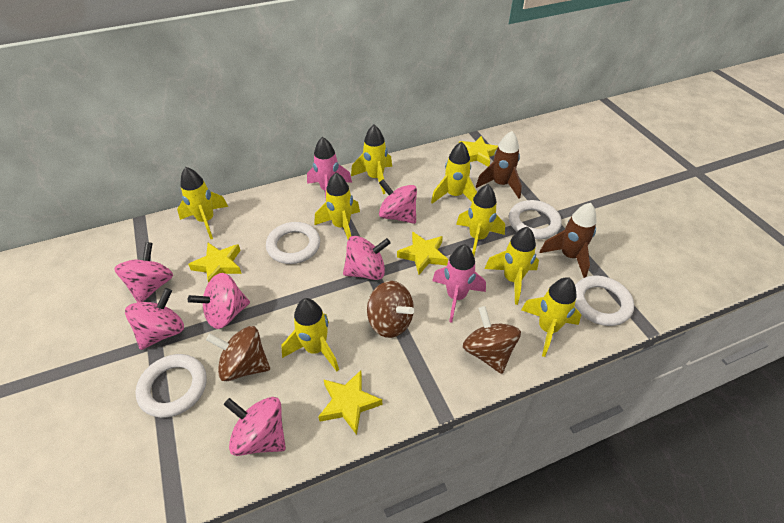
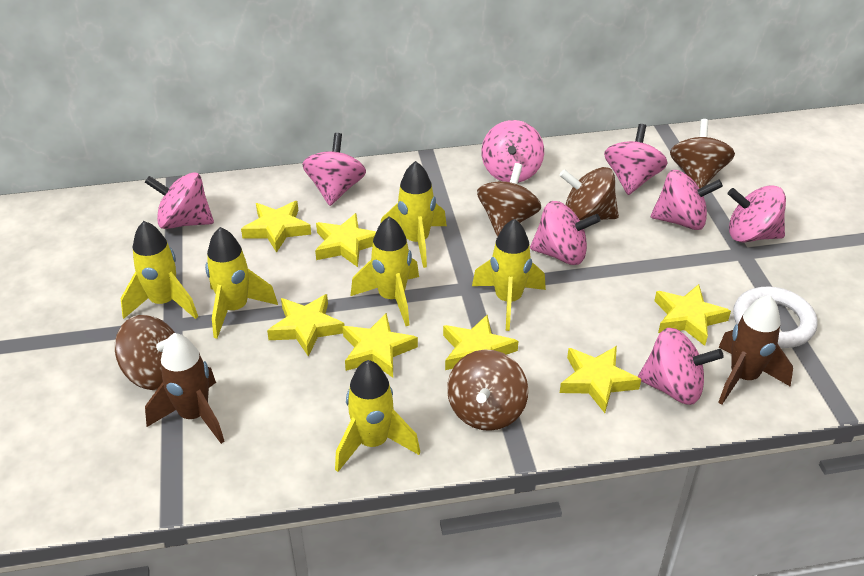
brown spinning top: 3 -> 5
pink rocket: 2 -> 0
pink spinning top: 6 -> 8
white ring: 4 -> 1
yellow rocket: 8 -> 6
yellow star: 4 -> 7

